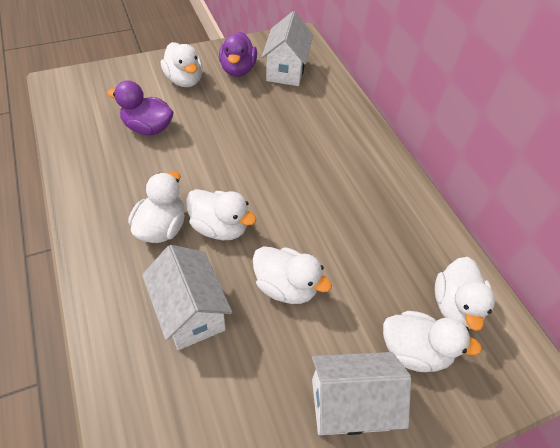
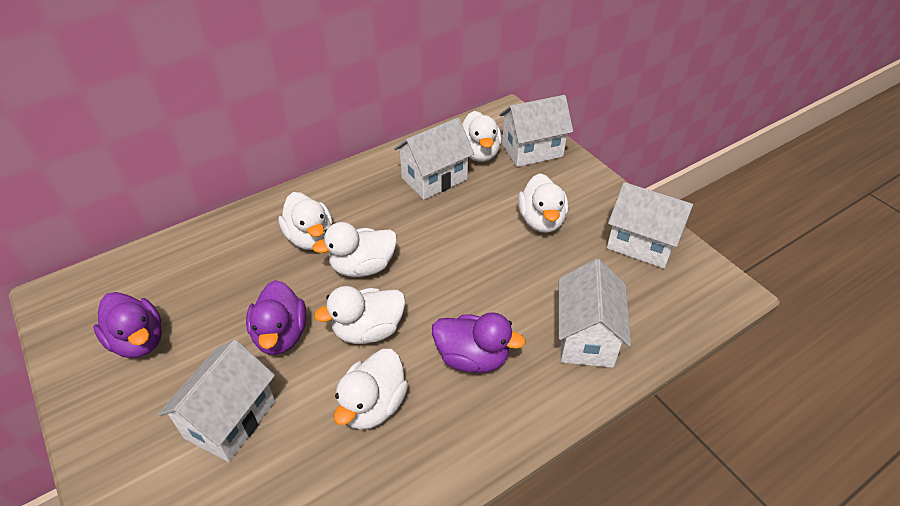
purple duck: 2 -> 3
white house: 3 -> 5

